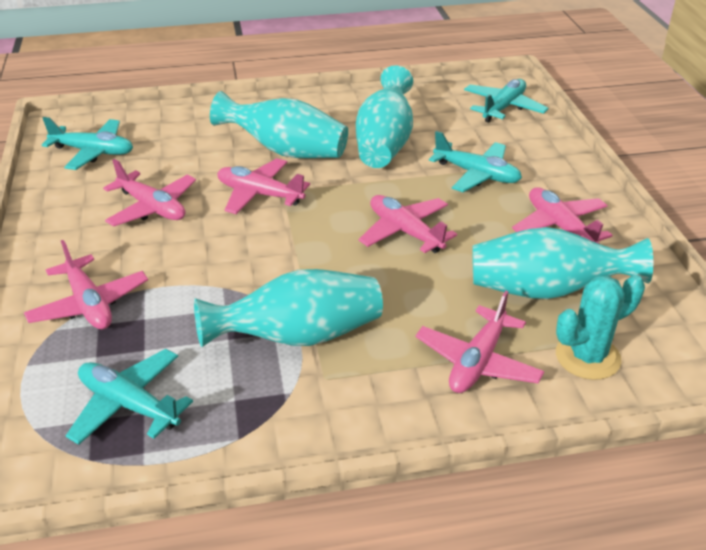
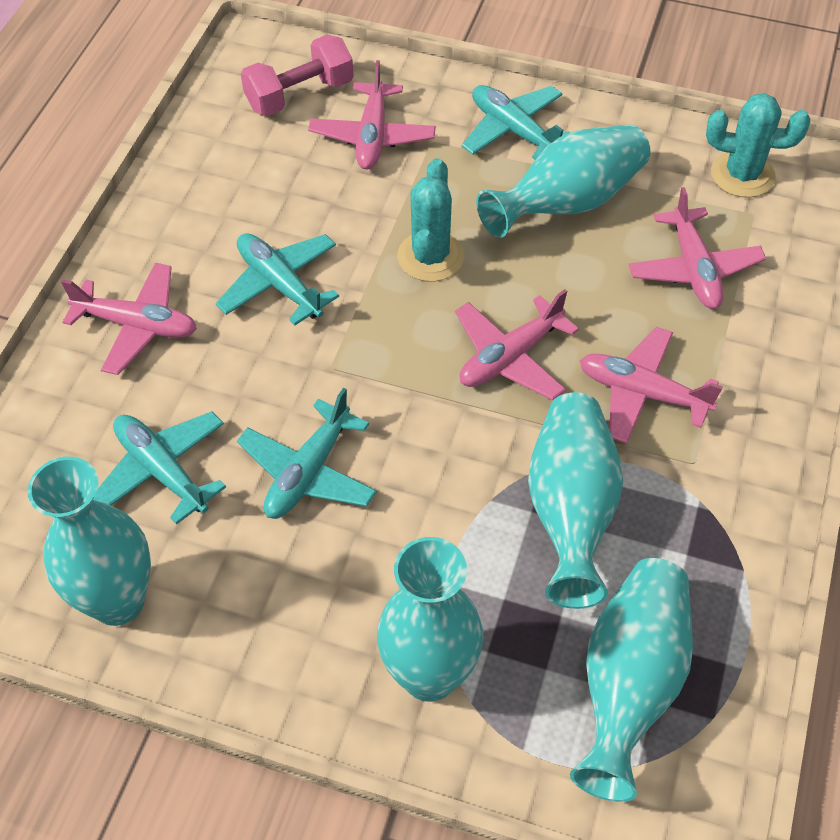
pink dumbbell: 0 -> 1
pink plane: 6 -> 5
turquoise cactus: 1 -> 2
turquoise vase: 4 -> 5

